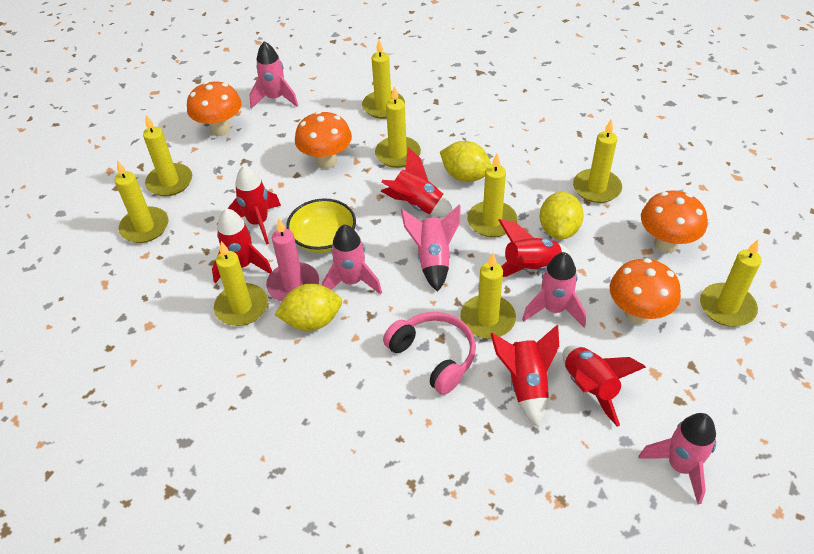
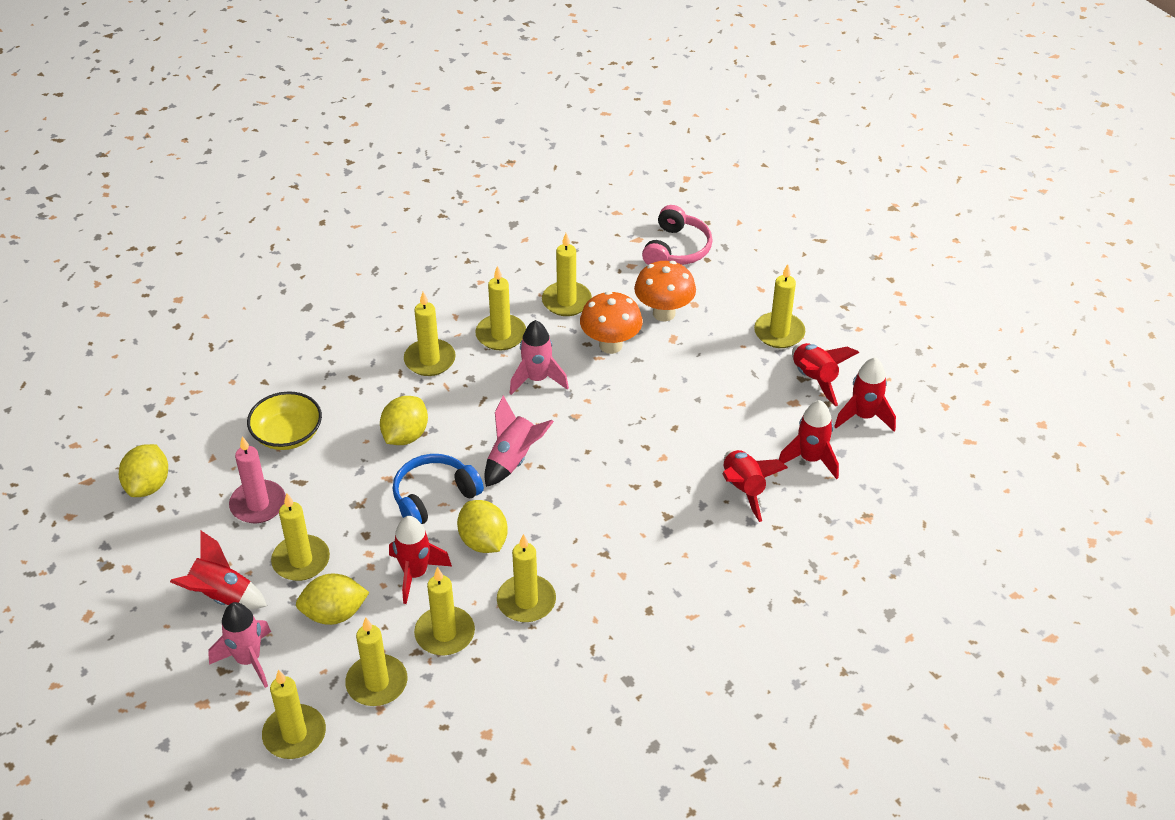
blue headphones: 0 -> 1
orange mushroom: 4 -> 2
pink rocket: 5 -> 3
yellow lemon: 3 -> 4

